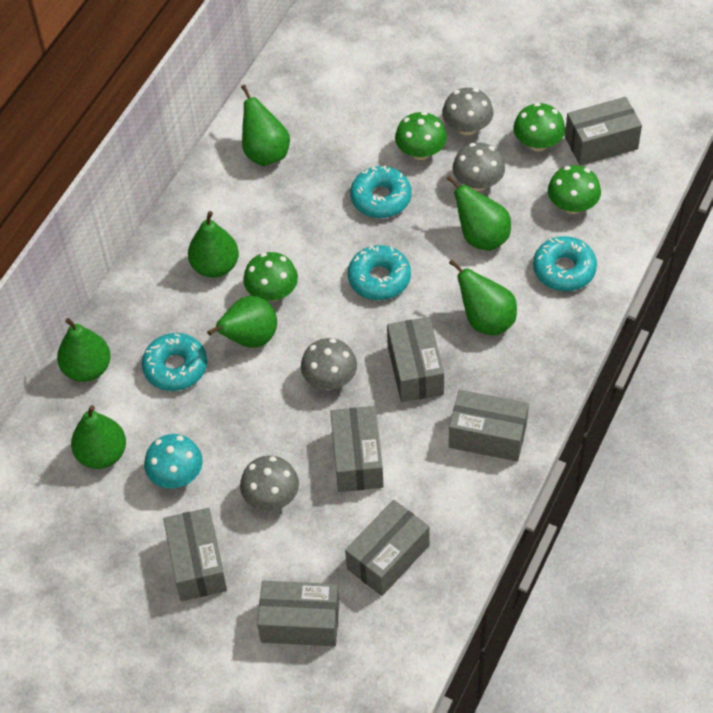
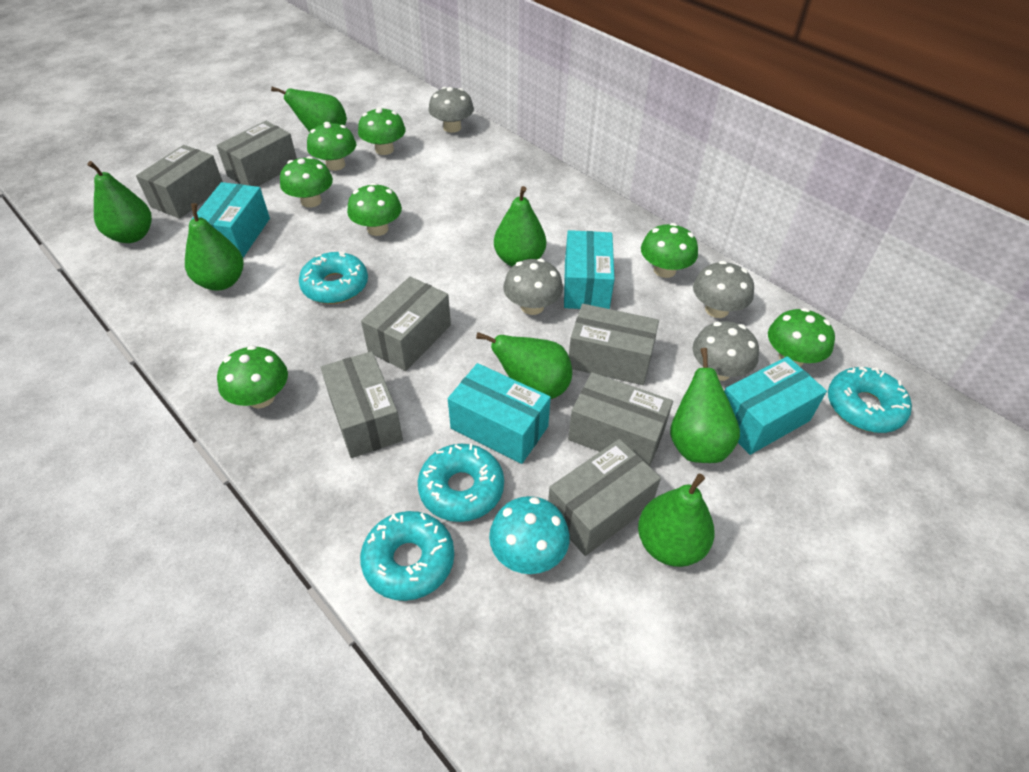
green mushroom: 4 -> 7
turquoise box: 0 -> 4

